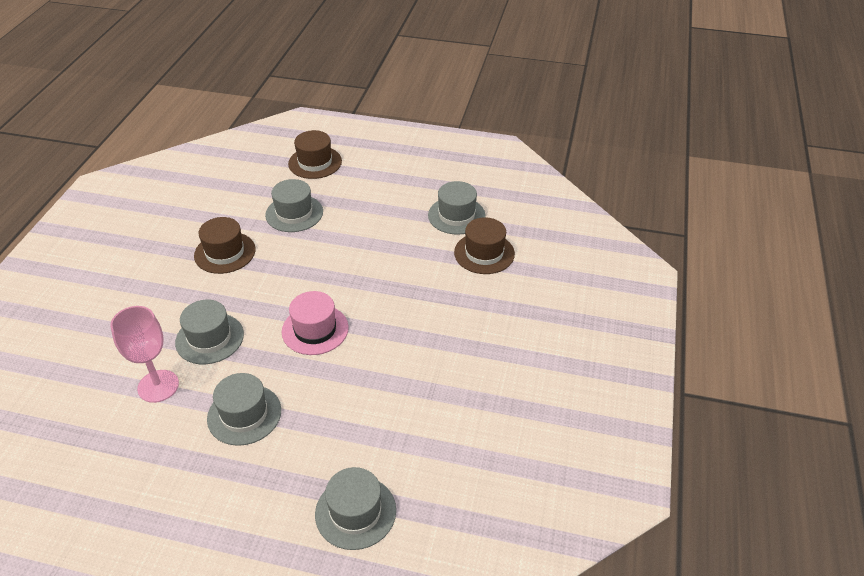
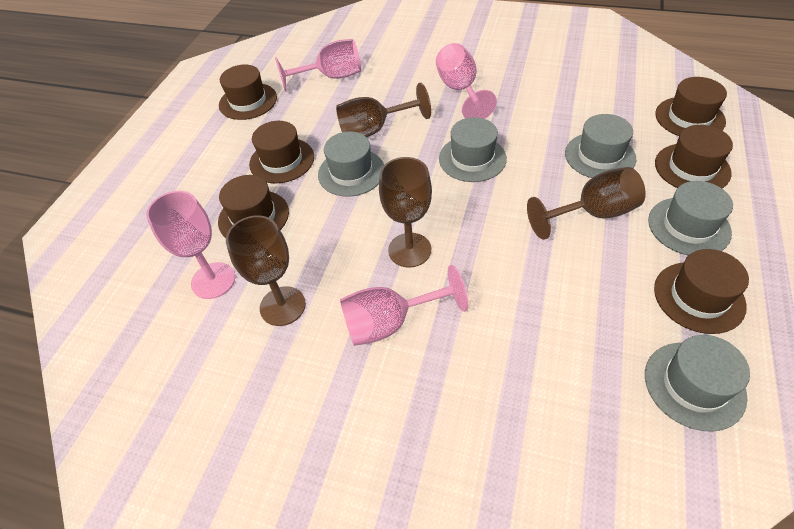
brown goblet: 0 -> 4
brown hat: 3 -> 6
pink goblet: 1 -> 4
pink hat: 1 -> 0

